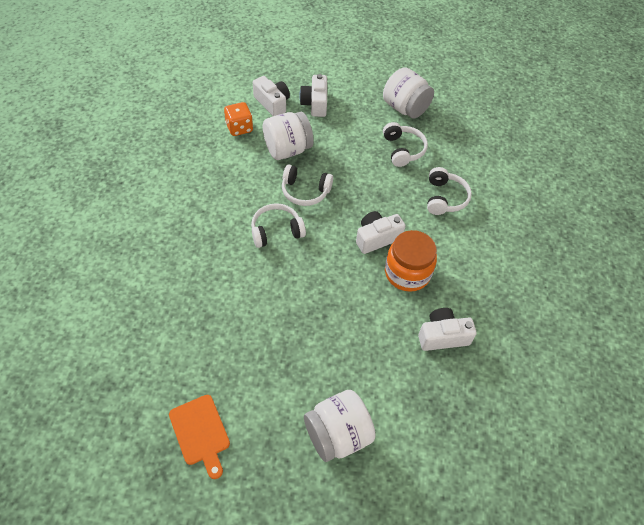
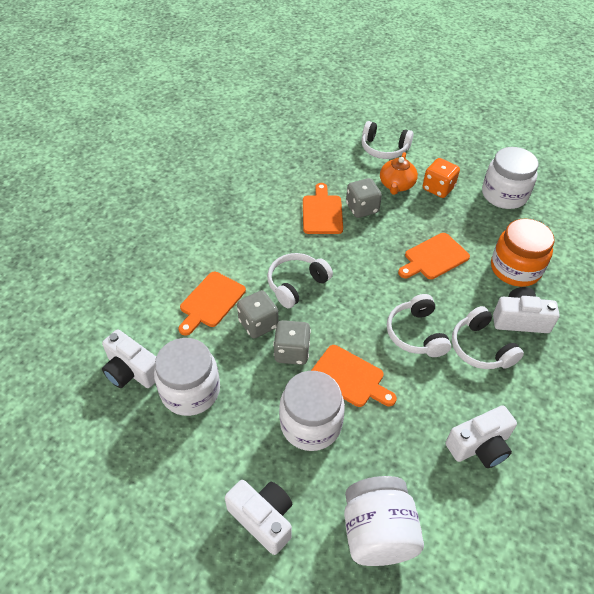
grey dice: 0 -> 3
orange cutting board: 1 -> 4
orange teapot: 0 -> 1
white jar: 3 -> 4

